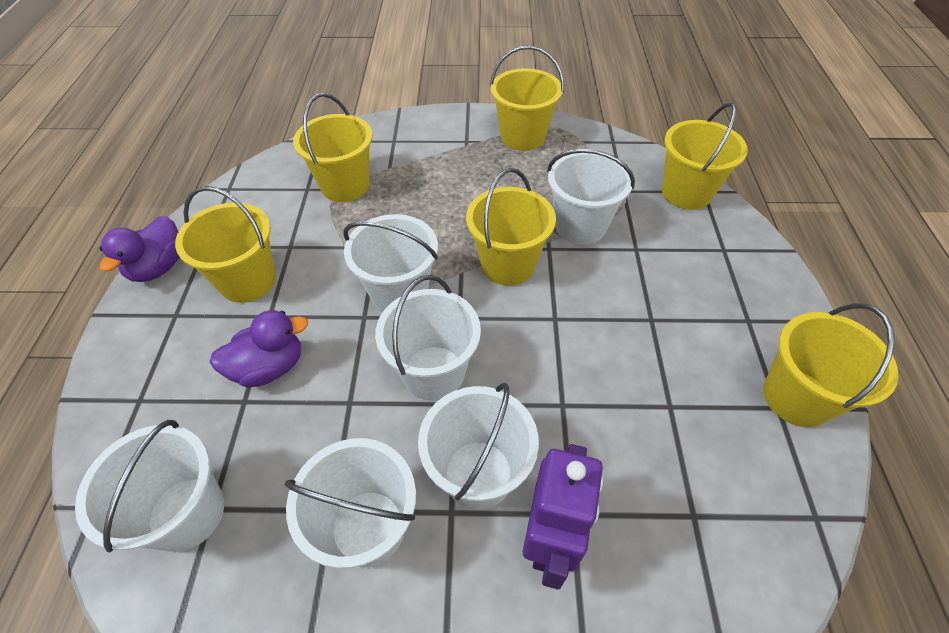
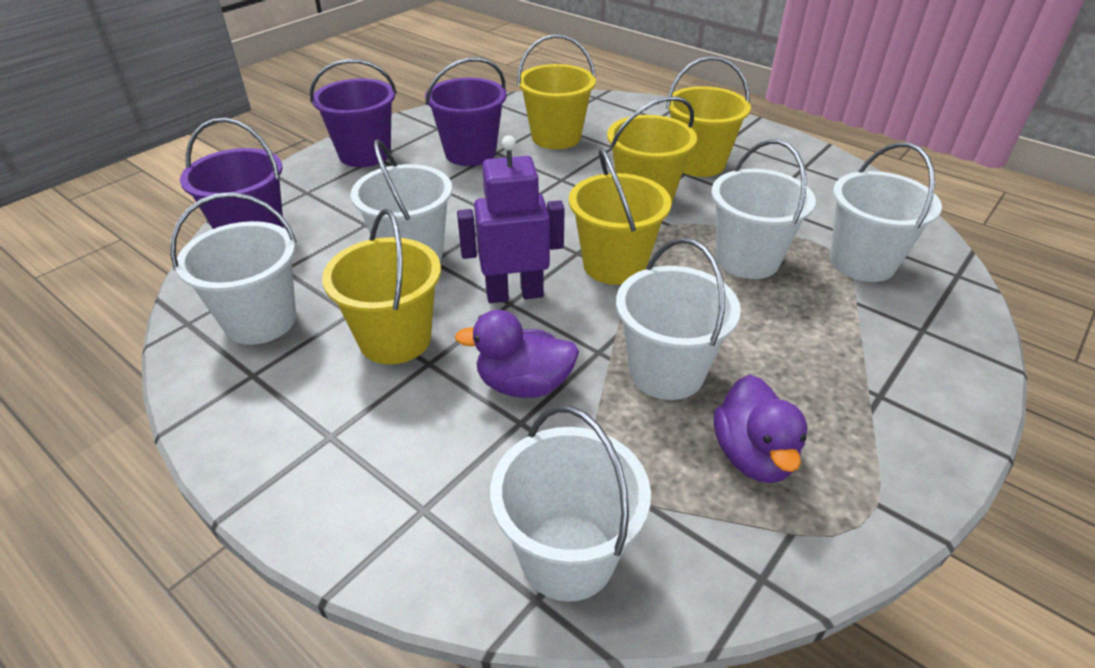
purple bucket: 0 -> 3
yellow bucket: 6 -> 5

